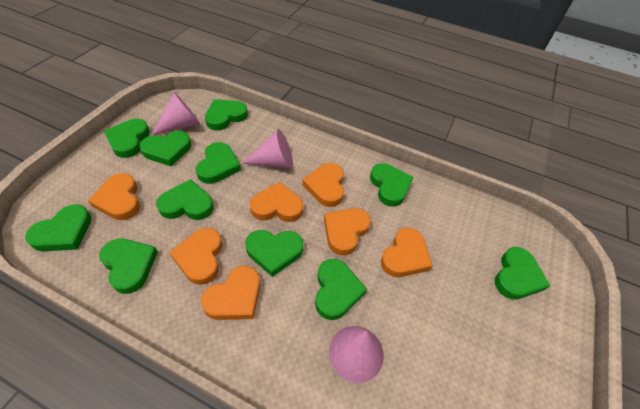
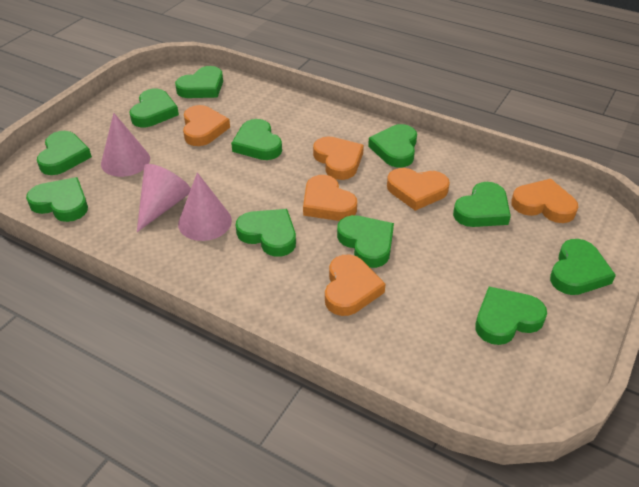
orange heart: 7 -> 6

